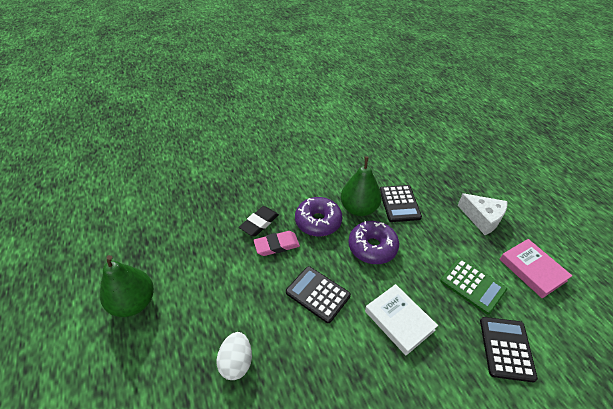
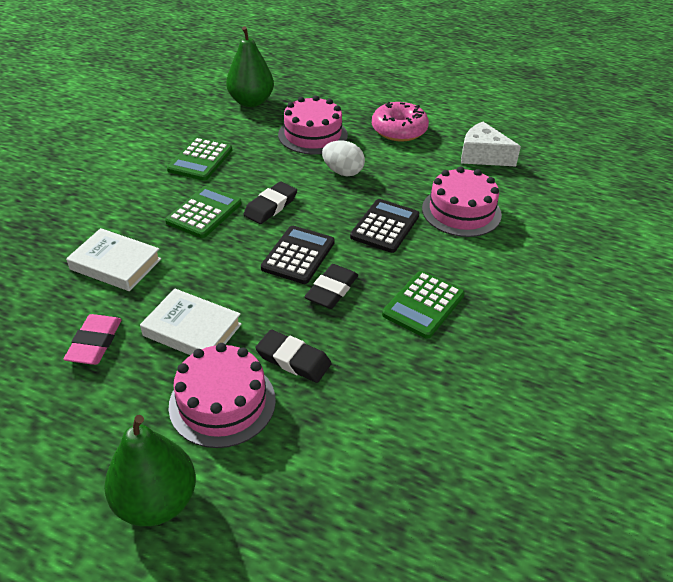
black calculator: 3 -> 2
black eraser: 1 -> 3
green calculator: 1 -> 3
pink book: 1 -> 0
pink cake: 0 -> 3
pink donut: 0 -> 1
purple donut: 2 -> 0
white book: 1 -> 2

